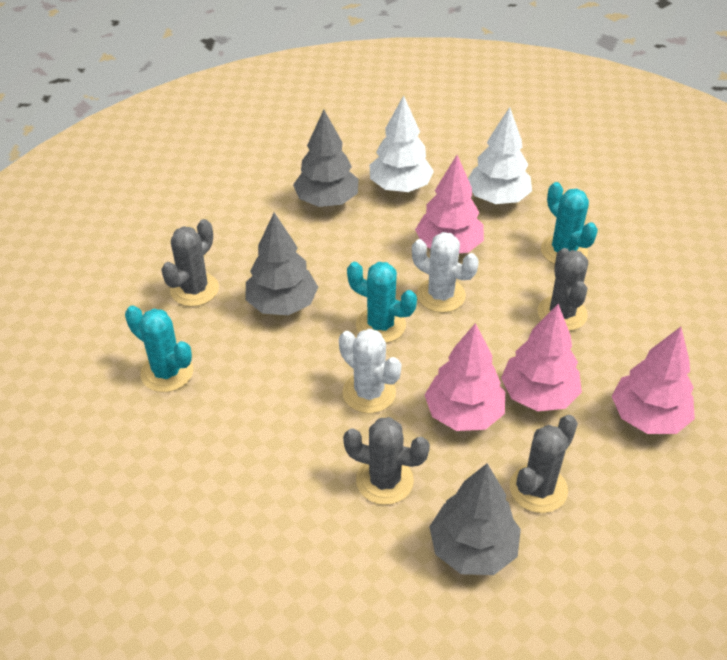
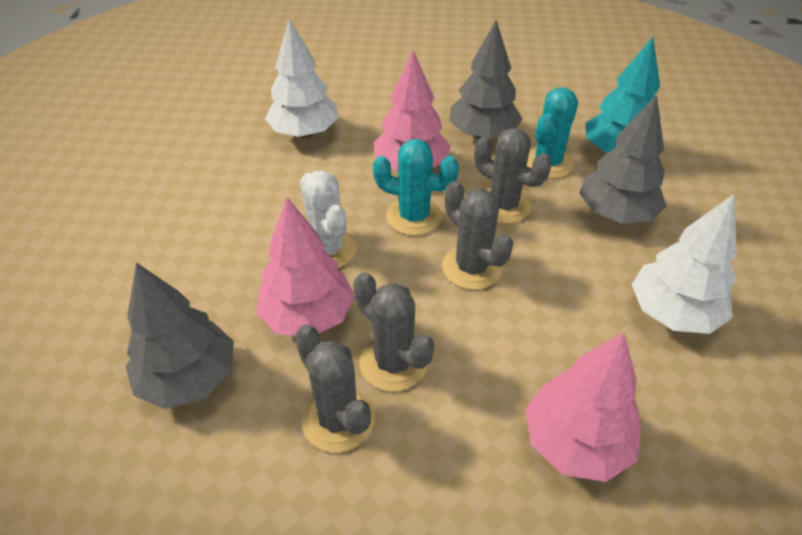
pink tree: 4 -> 3
turquoise cactus: 3 -> 2
turquoise tree: 0 -> 1
white cactus: 2 -> 1

